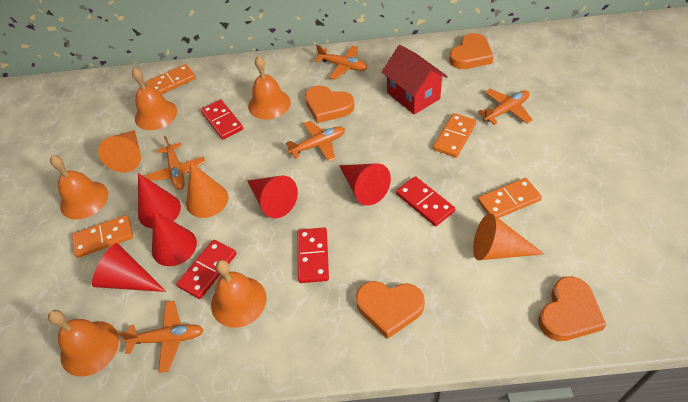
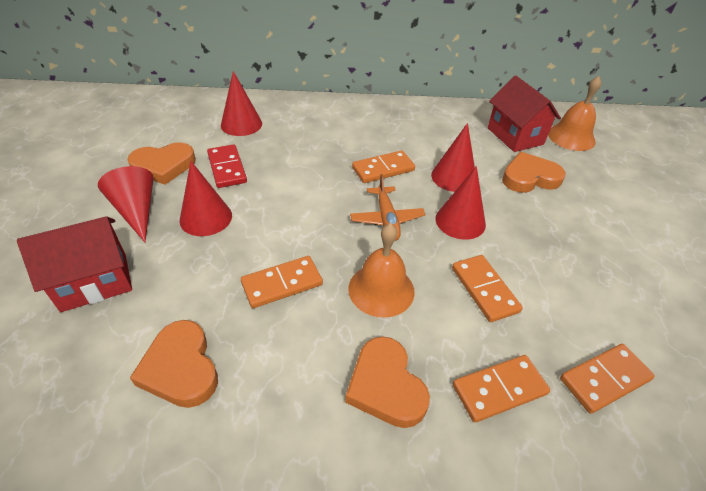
orange bell: 5 -> 2
orange cone: 3 -> 0
orange domino: 4 -> 5
orange plane: 5 -> 1
red domino: 4 -> 1
red house: 1 -> 2

